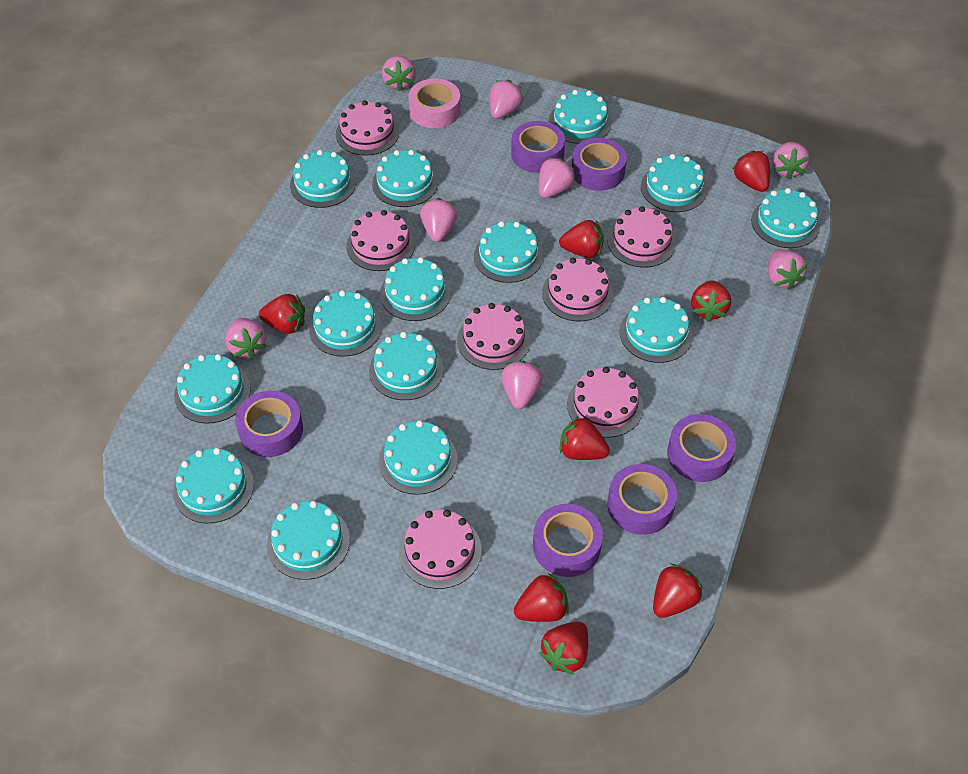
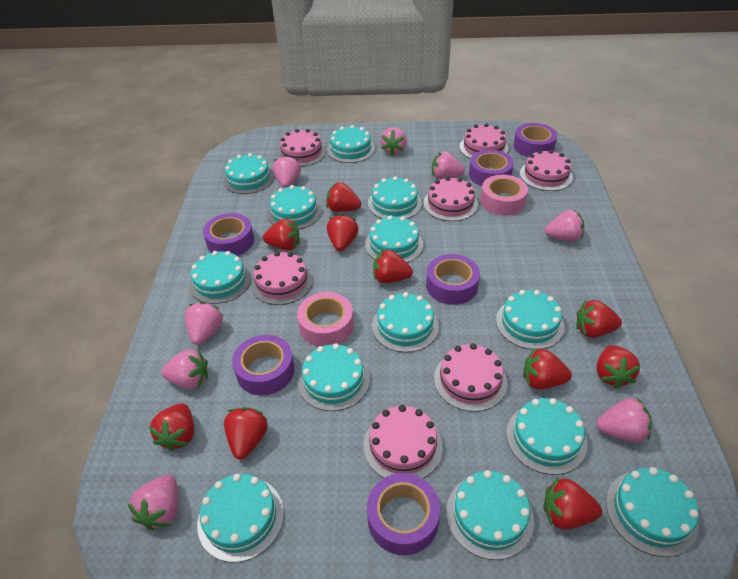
pink tape: 1 -> 2
red strawberry: 8 -> 10
turquoise cake: 14 -> 13

